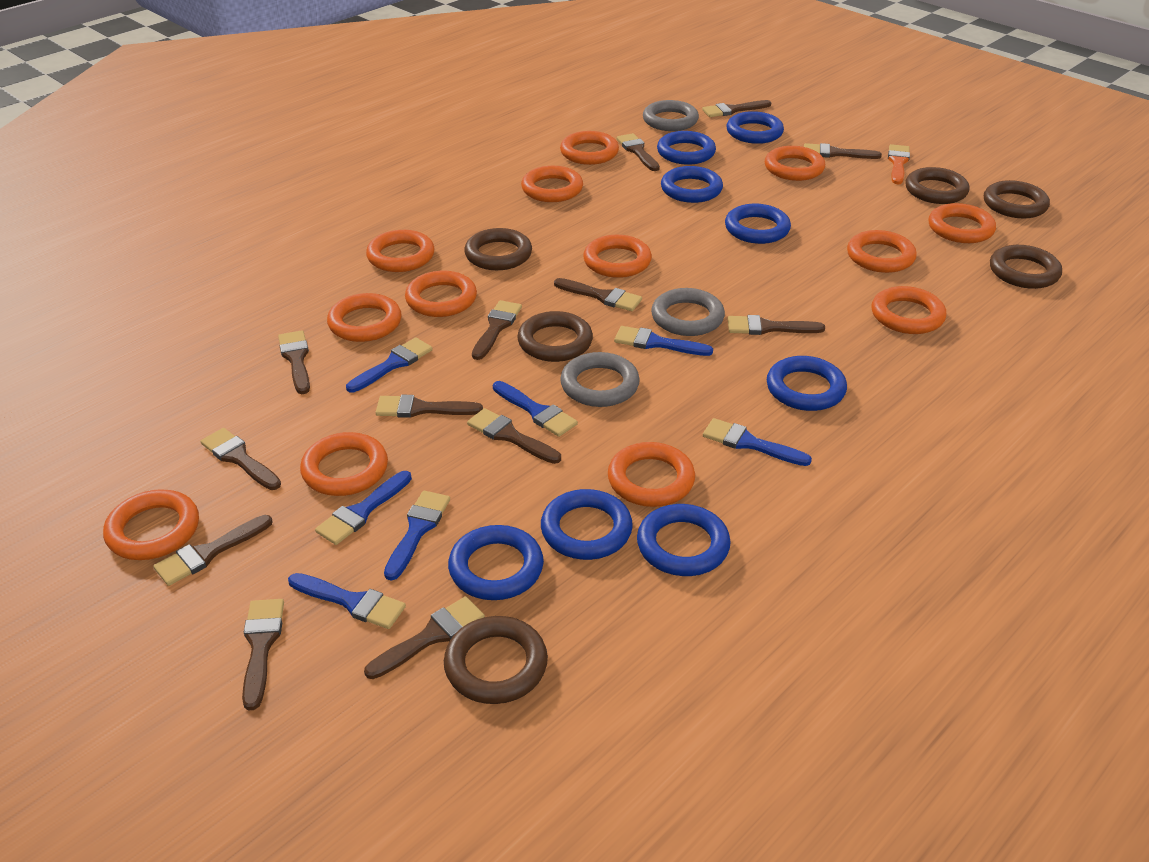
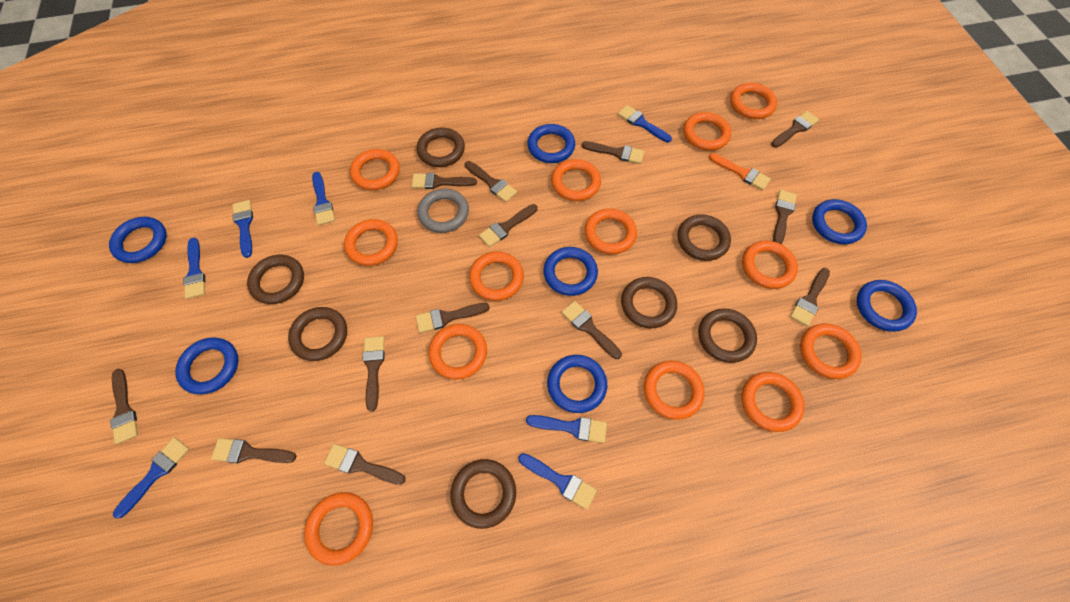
blue ring: 8 -> 7
brown ring: 6 -> 7
grey ring: 3 -> 1

